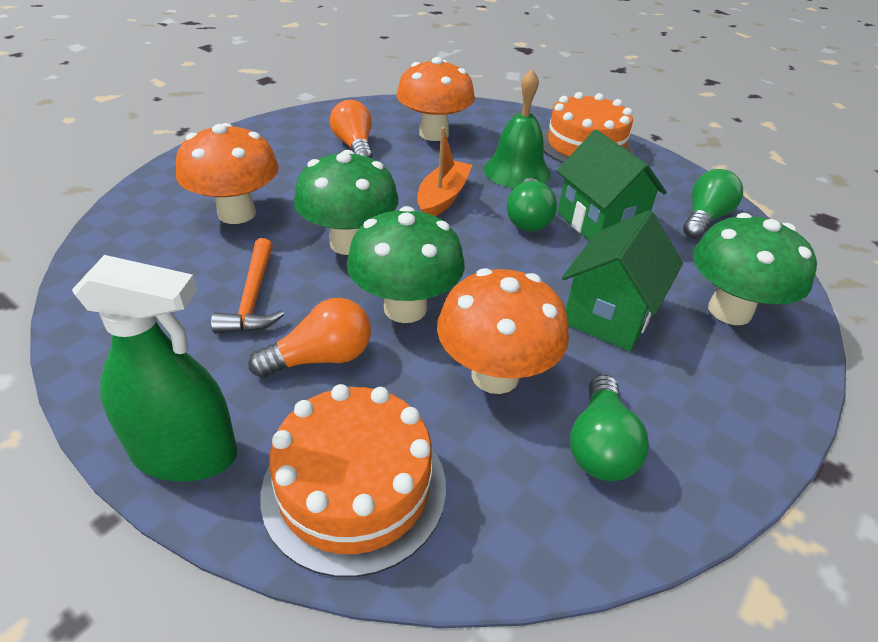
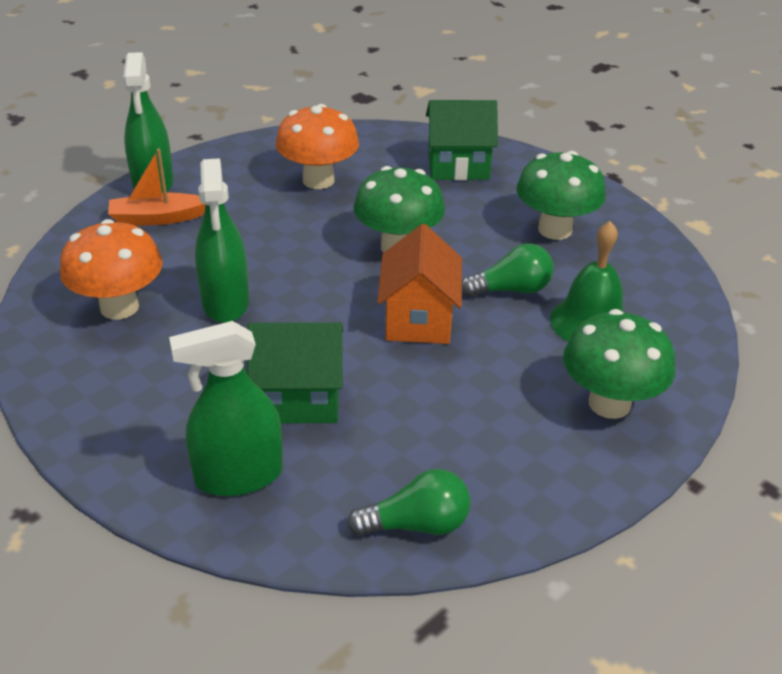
green light bulb: 3 -> 2
green spray bottle: 1 -> 3
orange cake: 2 -> 0
orange hammer: 1 -> 0
orange house: 0 -> 1
orange light bulb: 2 -> 0
orange mushroom: 3 -> 2

